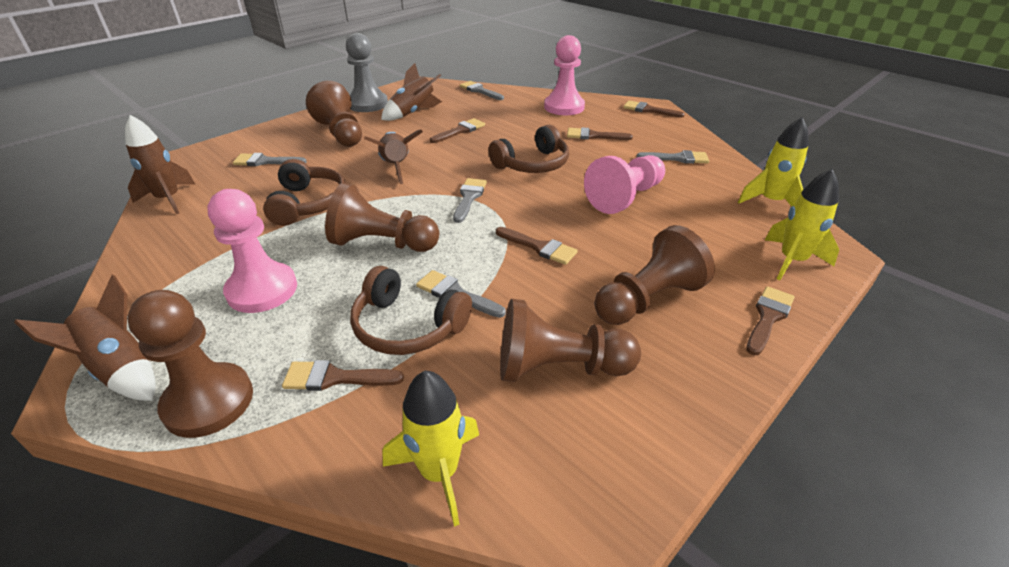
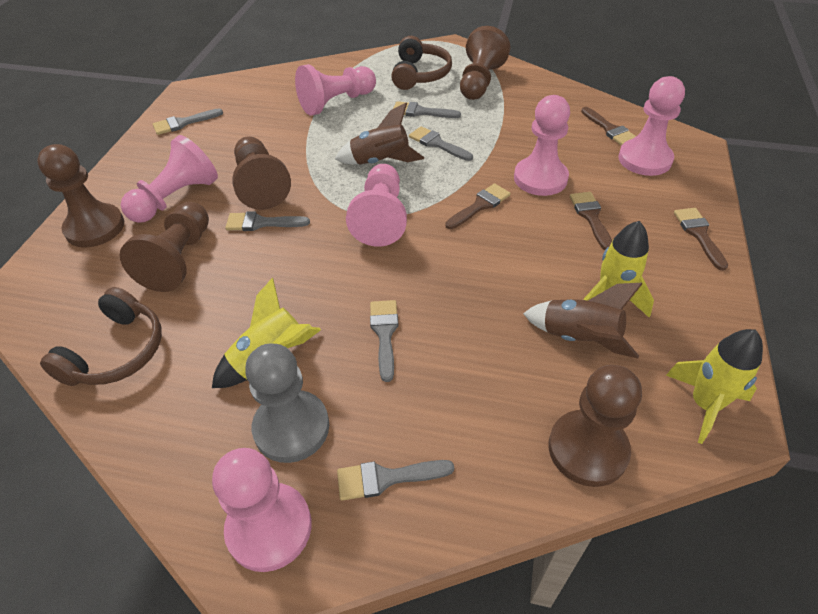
brown brush: 6 -> 4
brown headphones: 3 -> 2
brown rocket: 4 -> 2
grey brush: 5 -> 6
pink pawn: 3 -> 6

